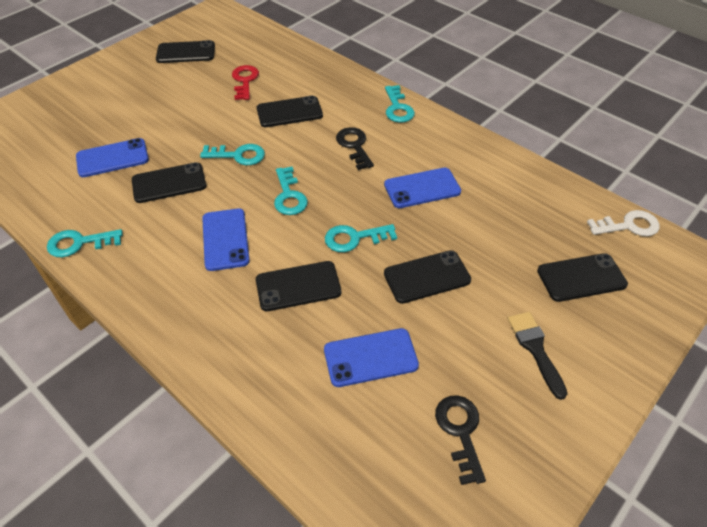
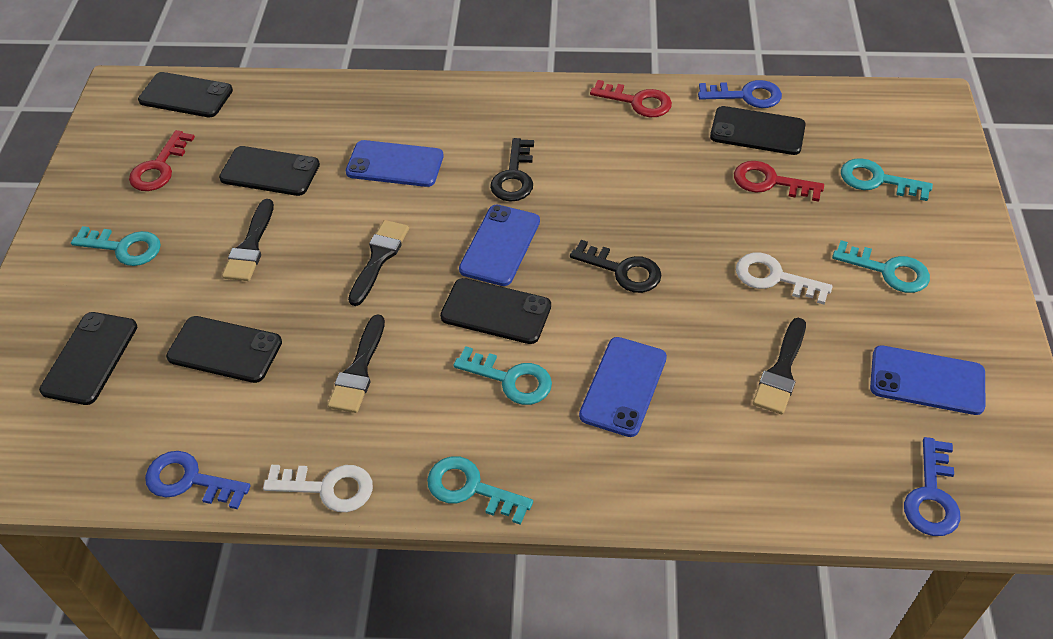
black brush: 1 -> 4
blue key: 0 -> 3
red key: 1 -> 3
white key: 1 -> 2

